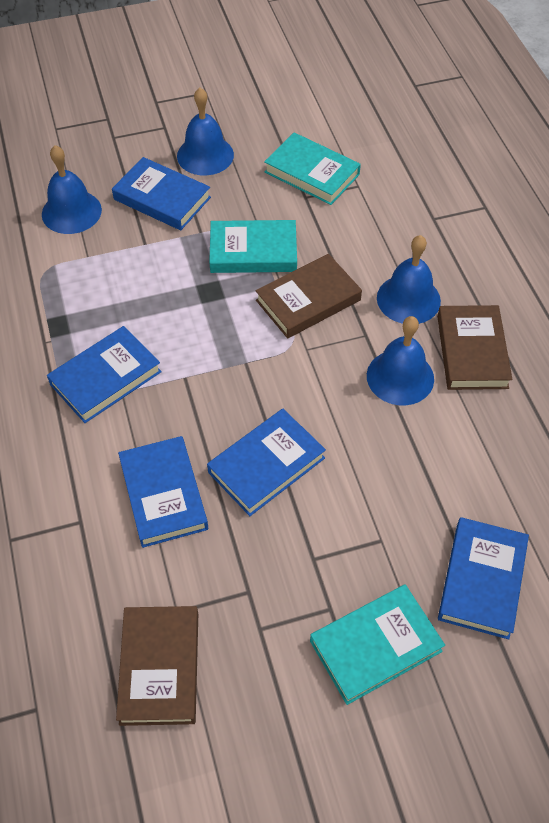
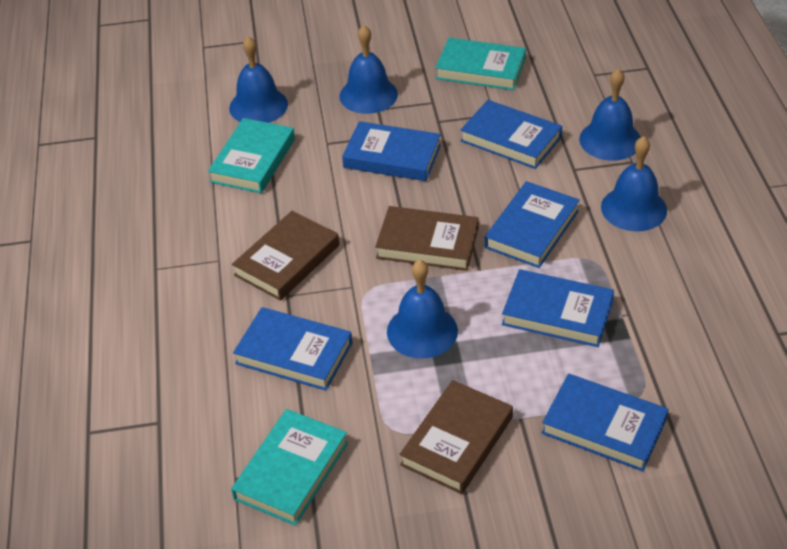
blue bell: 4 -> 5
blue book: 5 -> 6

